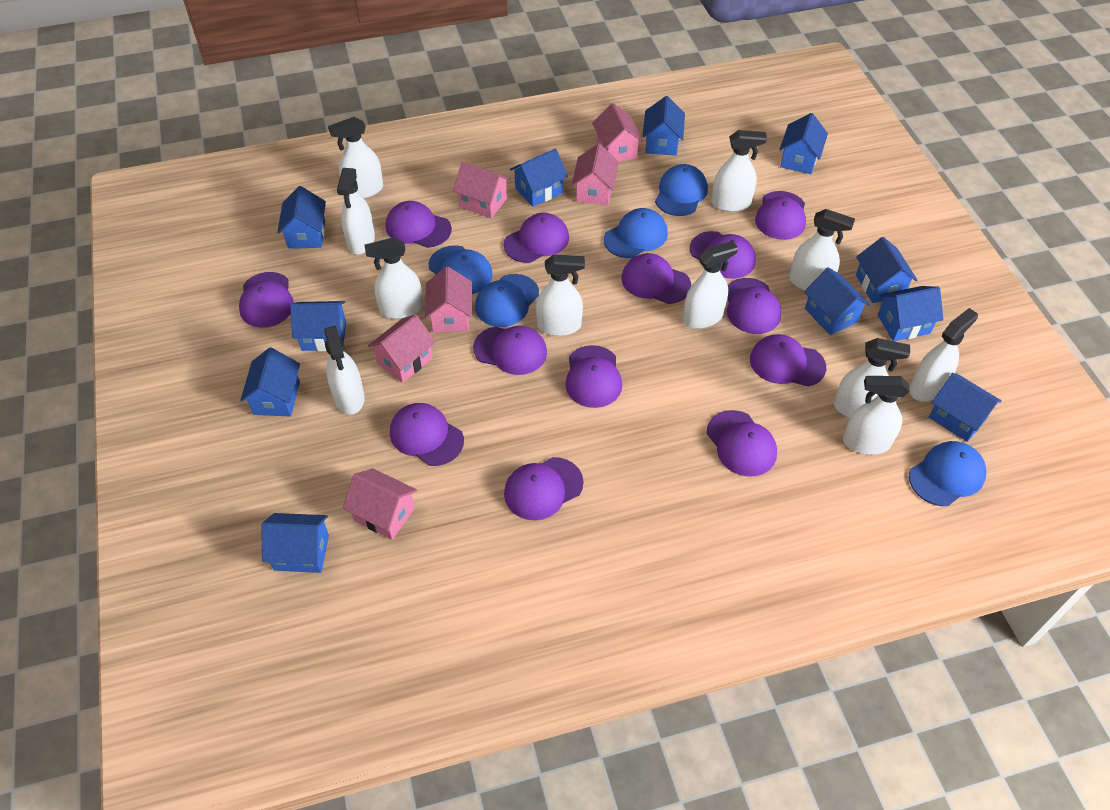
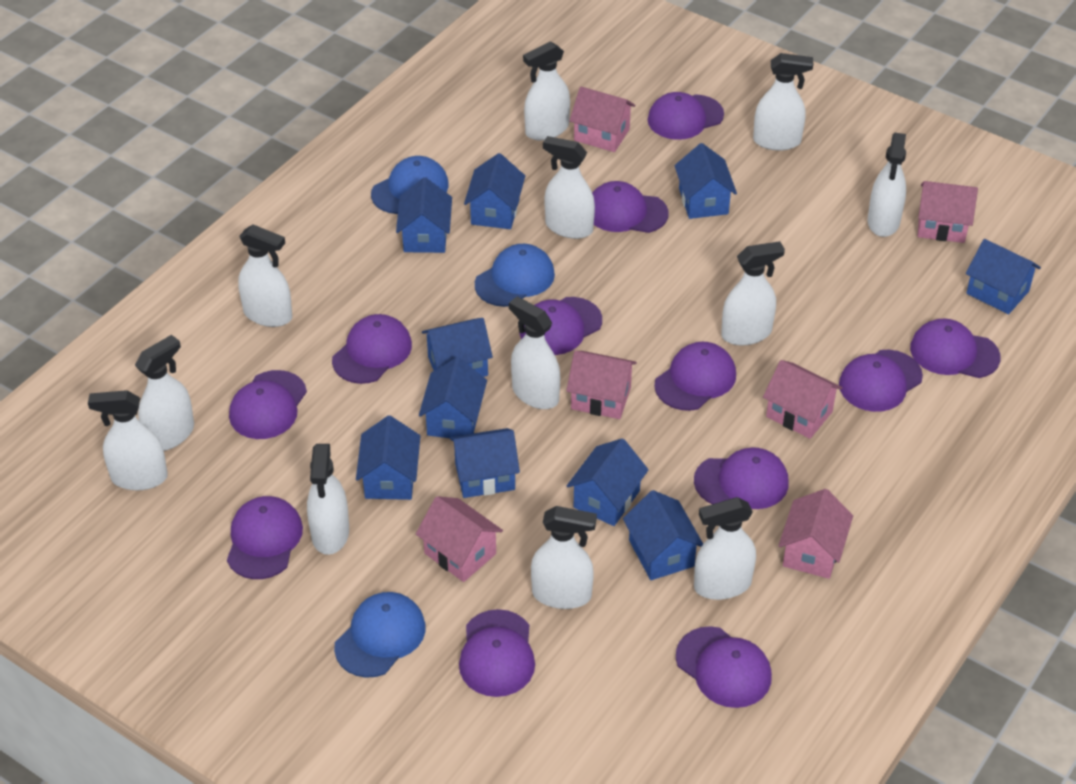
blue cap: 5 -> 3
blue house: 11 -> 10
purple cap: 13 -> 12
white spray bottle: 11 -> 12

